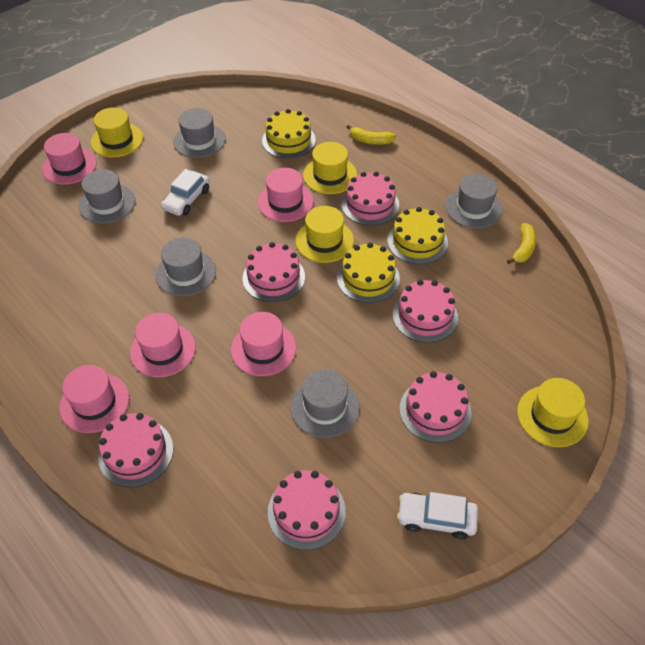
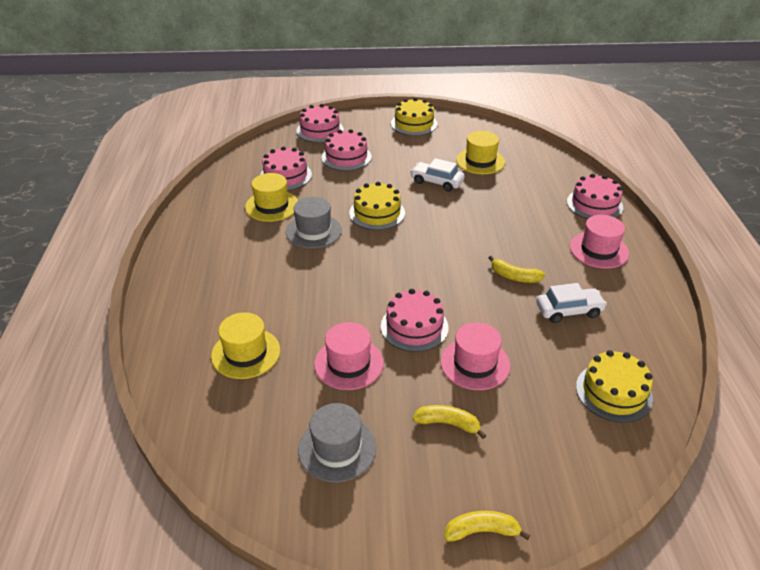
grey hat: 5 -> 2
pink cake: 6 -> 5
pink hat: 5 -> 3
yellow banana: 2 -> 3
yellow hat: 4 -> 3

